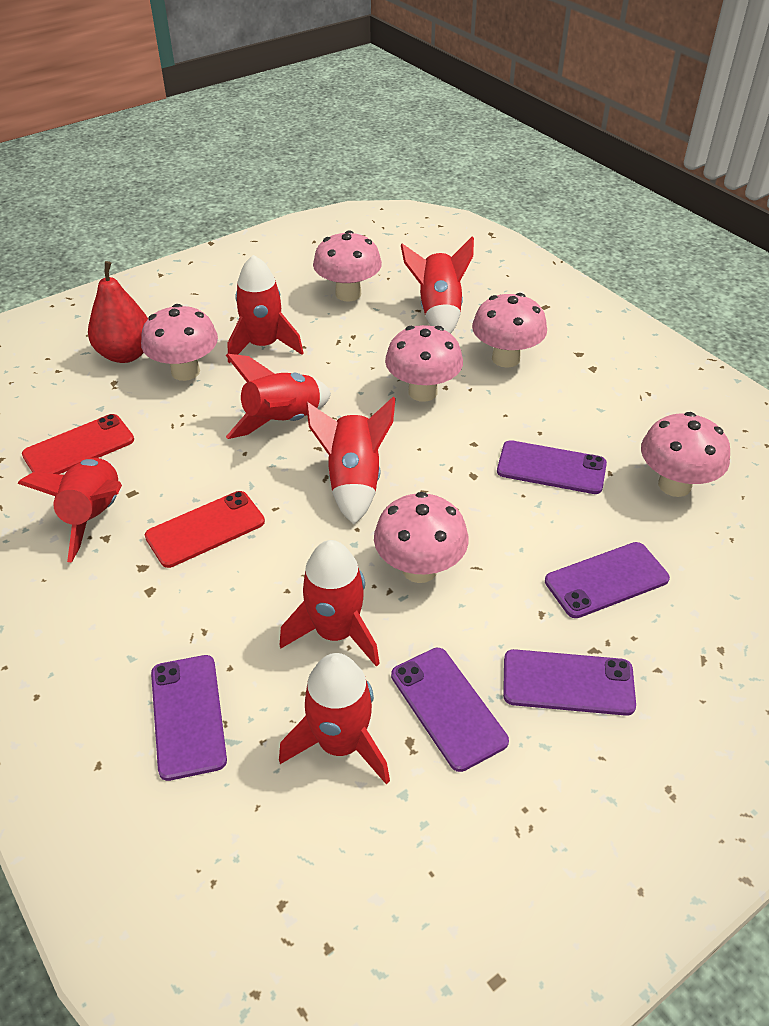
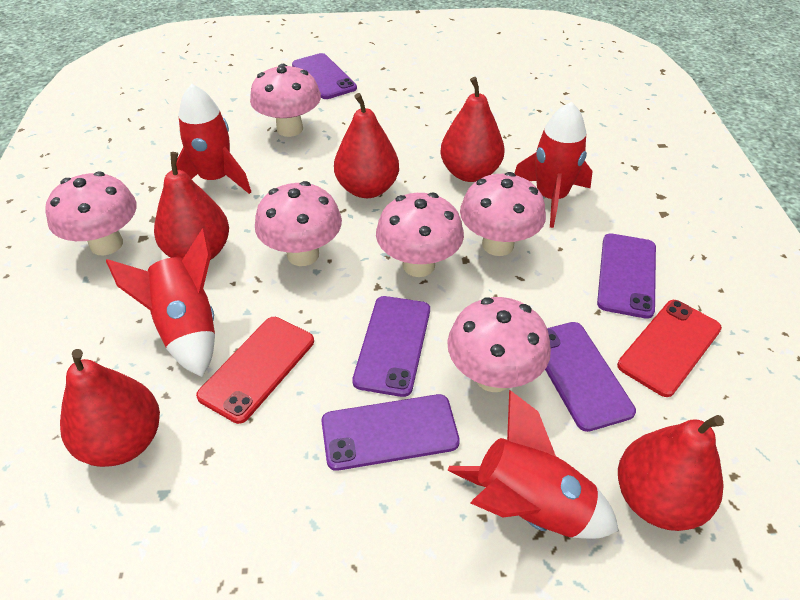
red pear: 1 -> 5
red rocket: 7 -> 4

